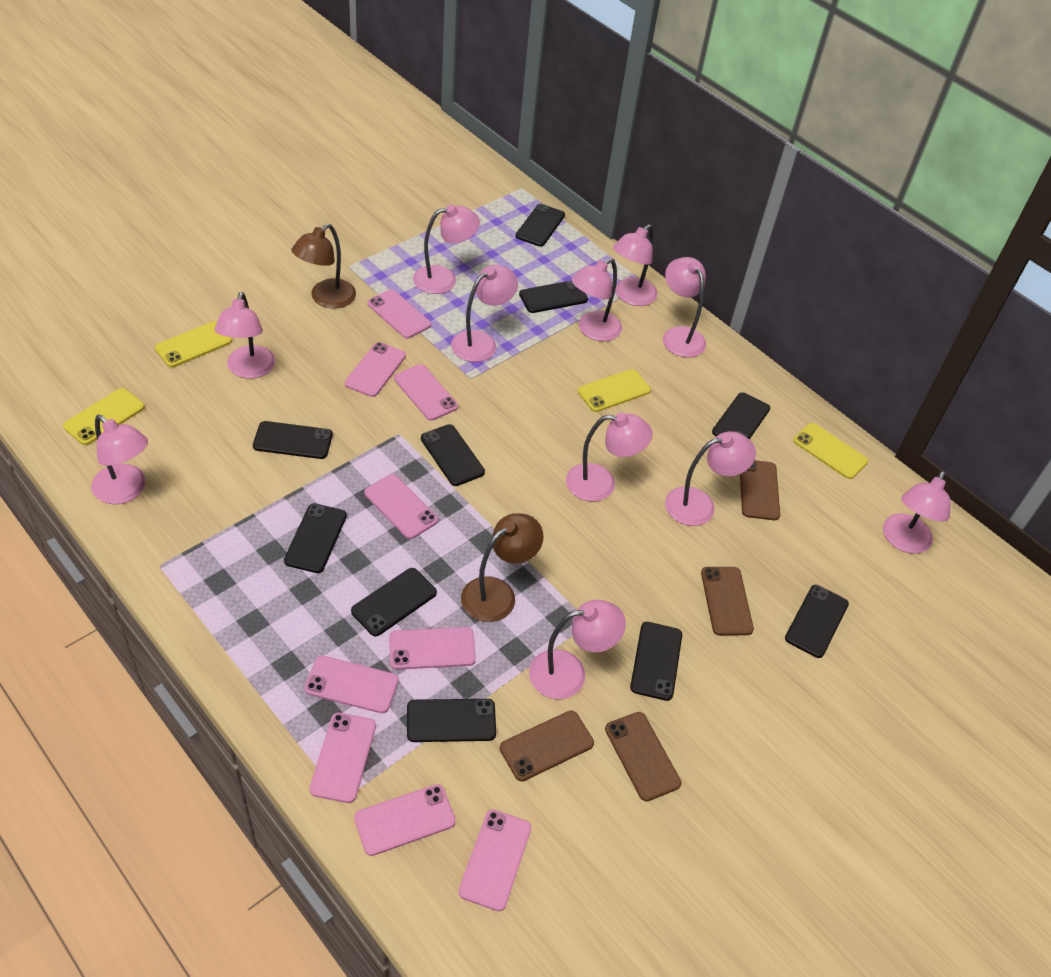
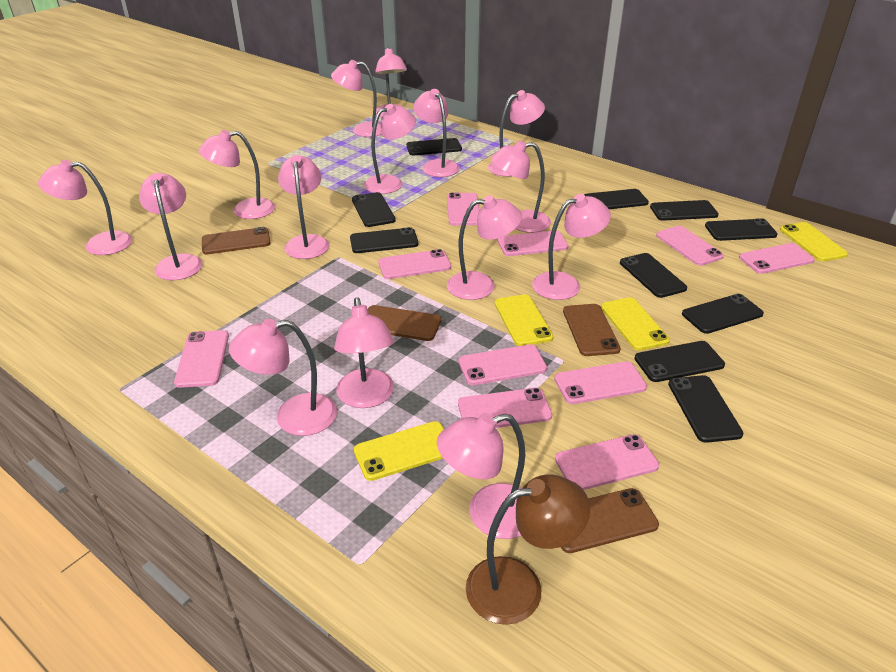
brown lamp: 2 -> 1
pink lamp: 11 -> 15
pink phone: 9 -> 10

